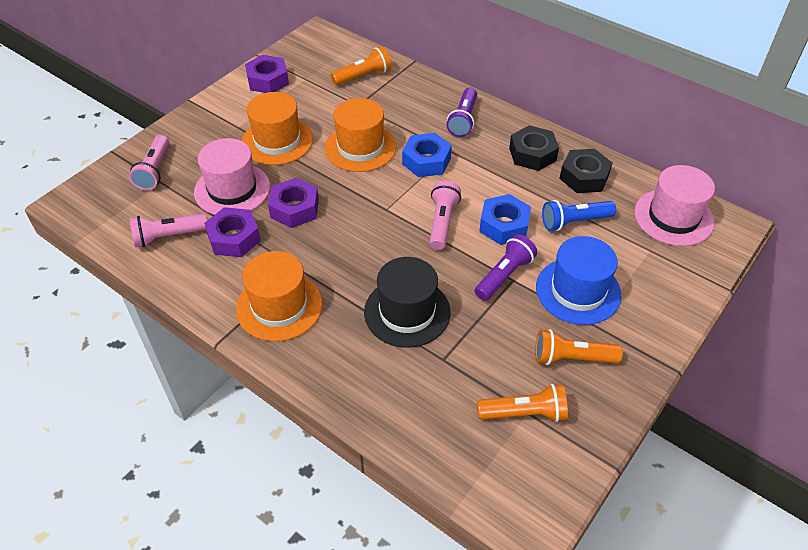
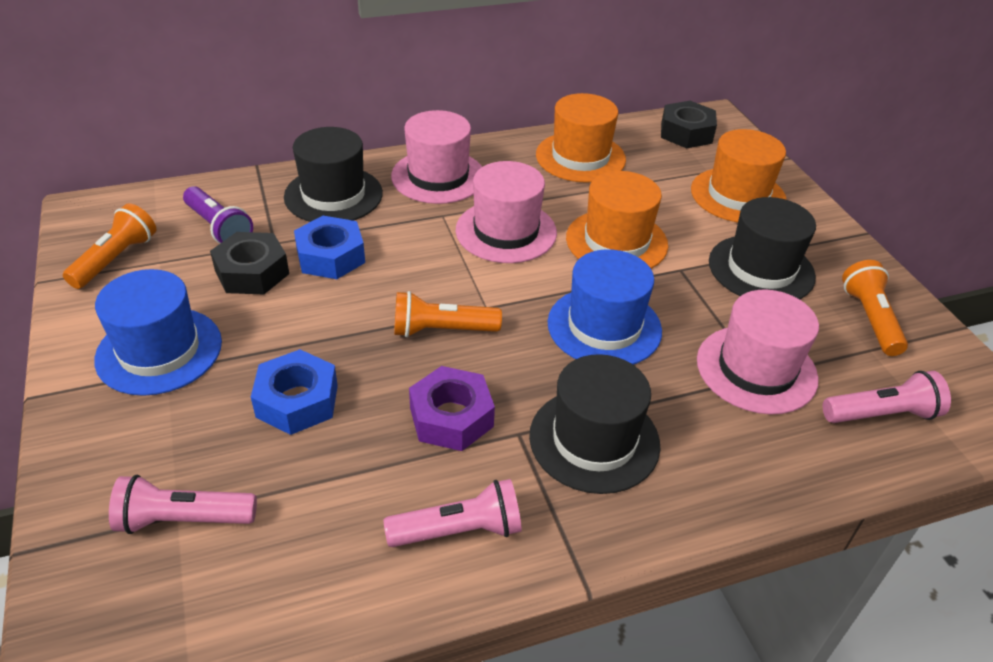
black hat: 1 -> 3
blue flashlight: 1 -> 0
blue hat: 1 -> 2
pink hat: 2 -> 3
purple flashlight: 2 -> 1
purple nut: 3 -> 1

